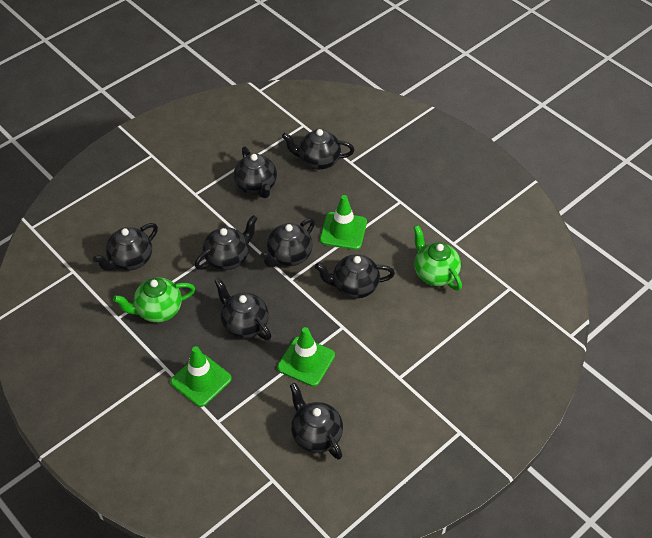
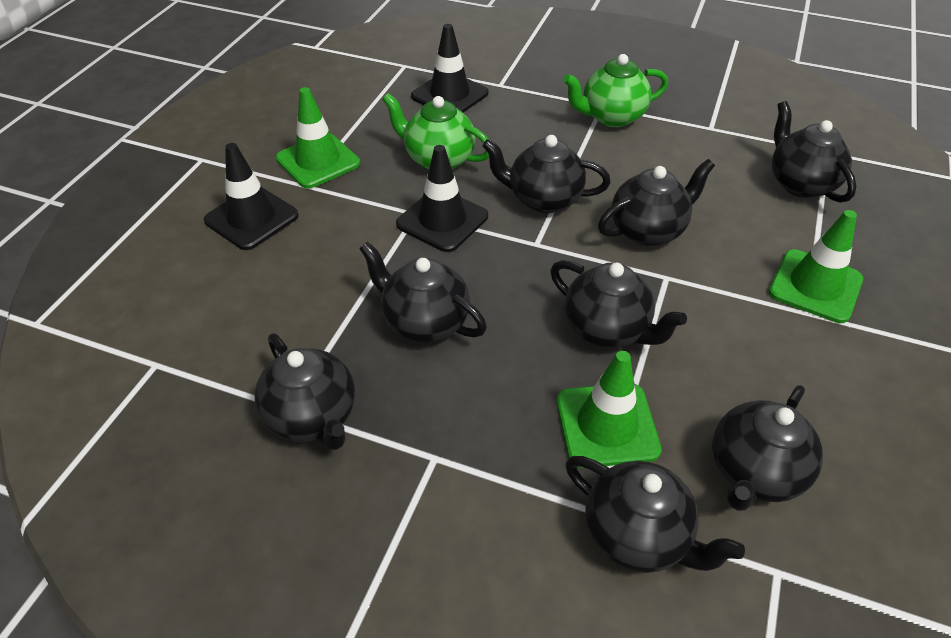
black traffic cone: 0 -> 3

